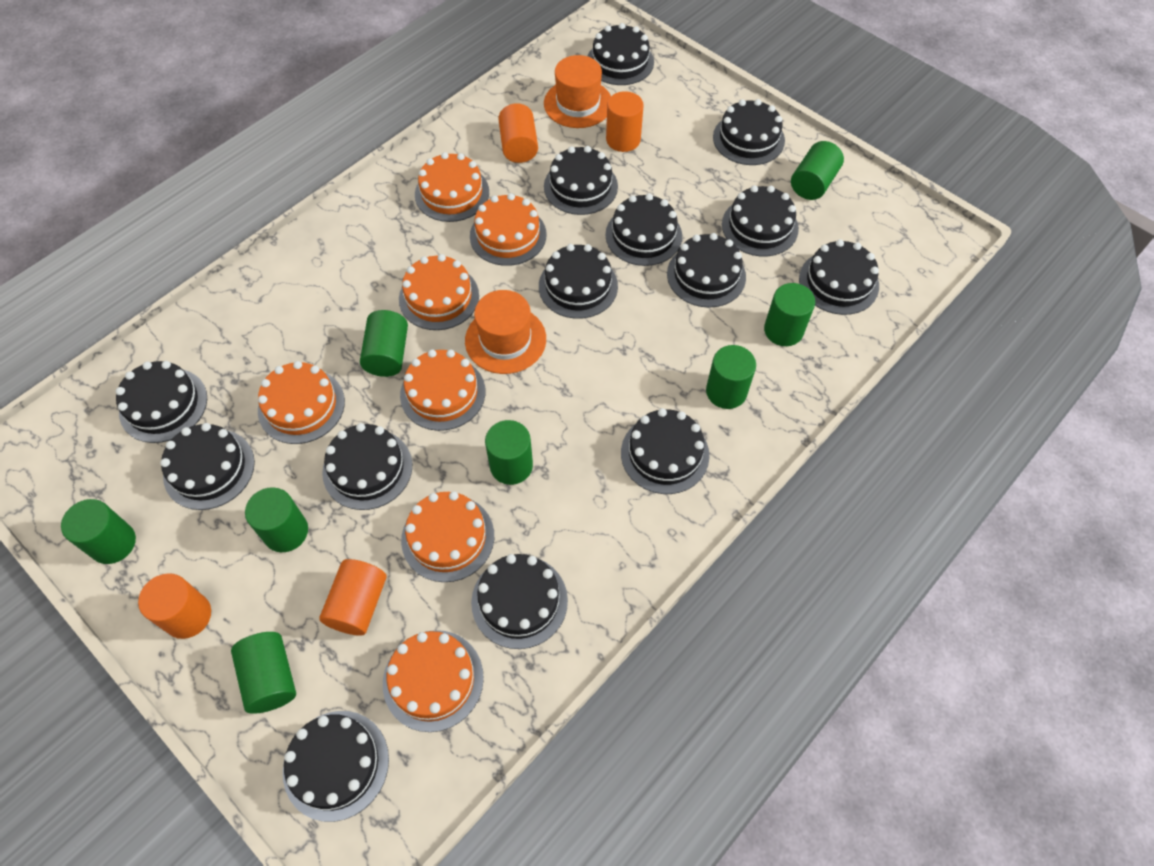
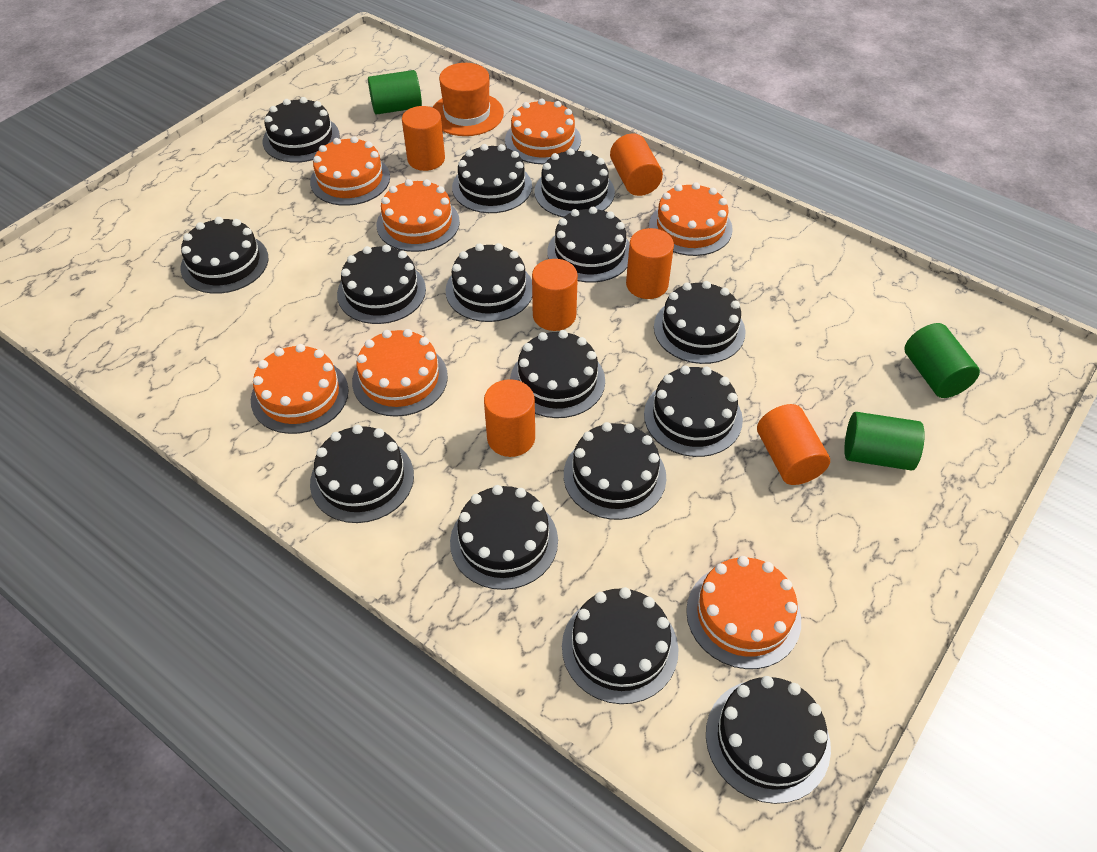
black cake: 14 -> 15
green cylinder: 8 -> 3
orange cylinder: 4 -> 6
orange hat: 2 -> 1

